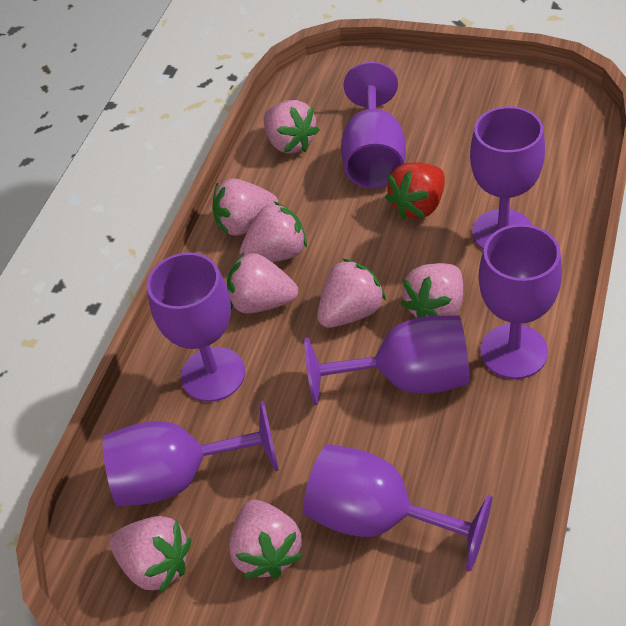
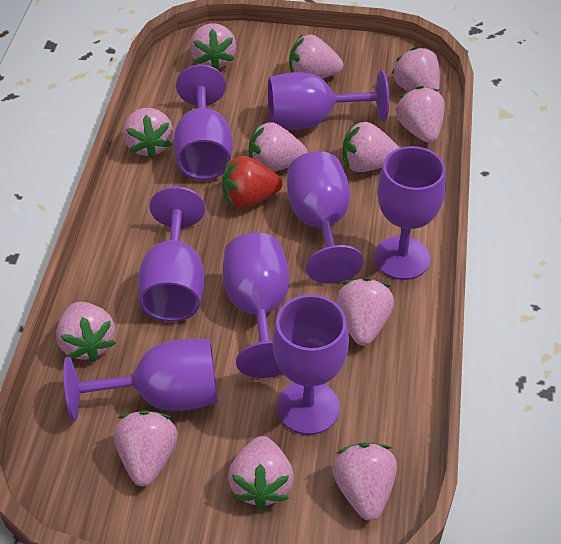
pink strawberry: 8 -> 12
purple goblet: 7 -> 8

